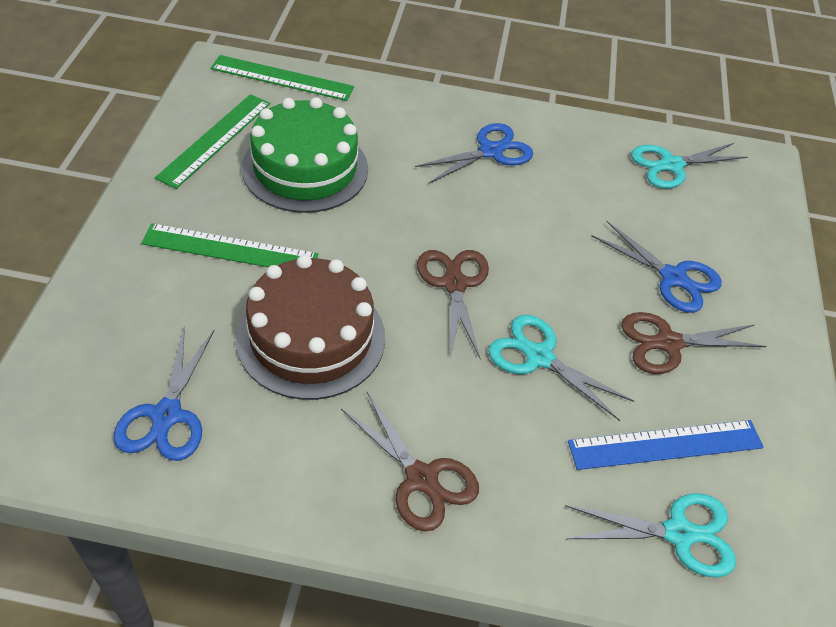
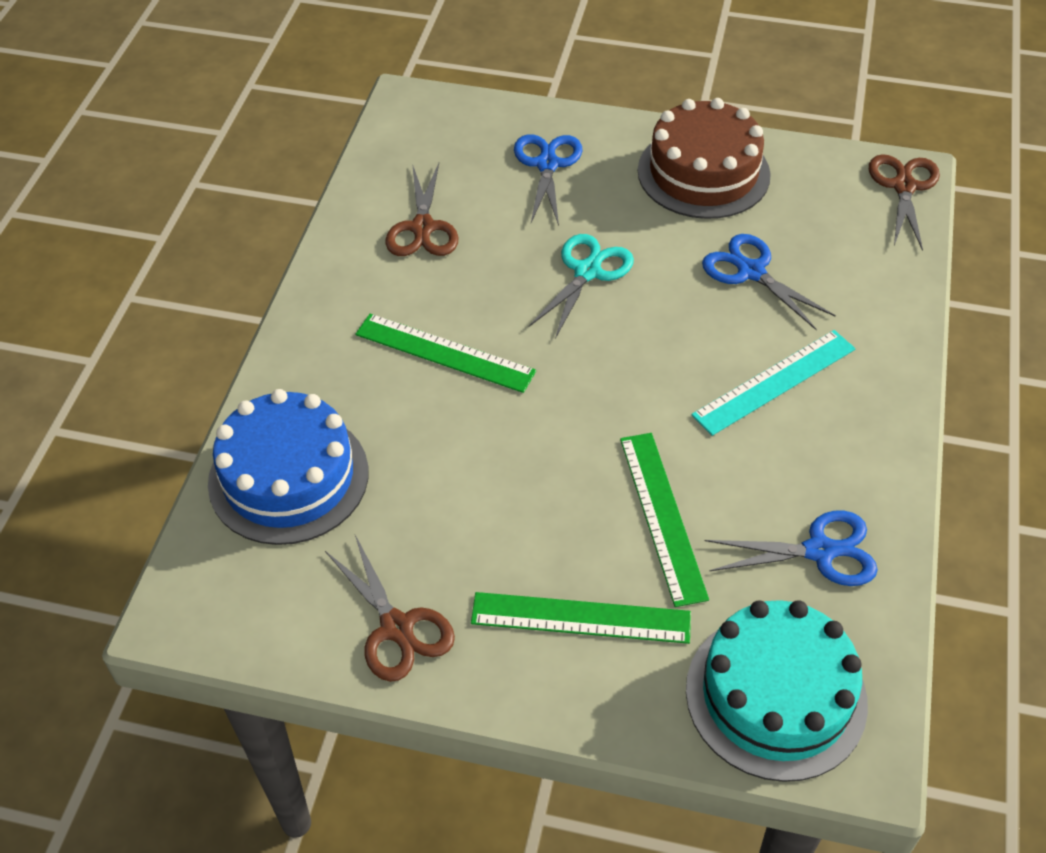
blue cake: 0 -> 1
blue ruler: 1 -> 0
green cake: 1 -> 0
turquoise cake: 0 -> 1
turquoise ruler: 0 -> 1
turquoise scissors: 3 -> 1

